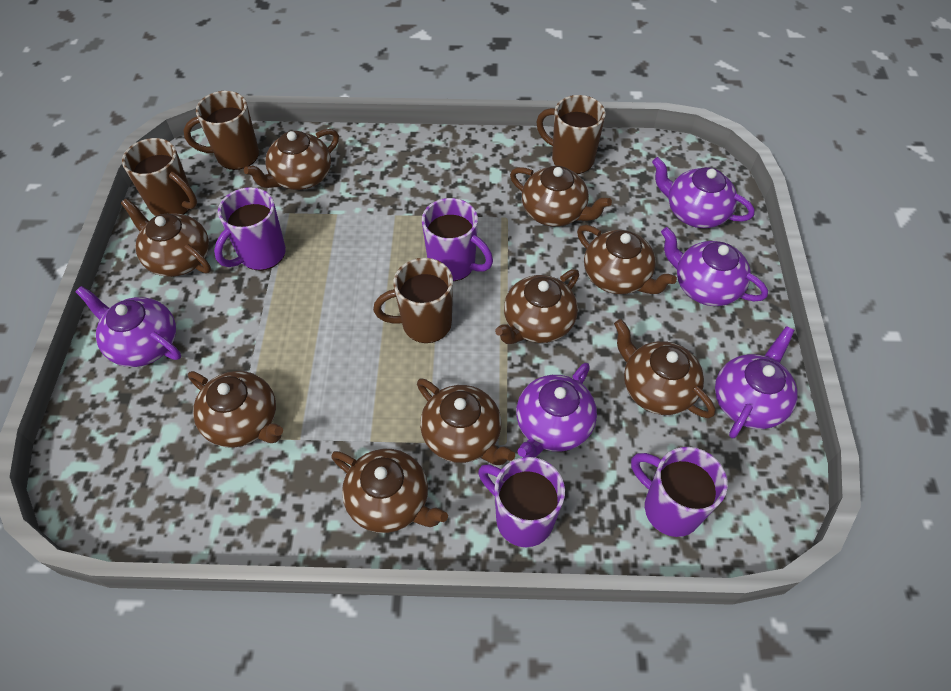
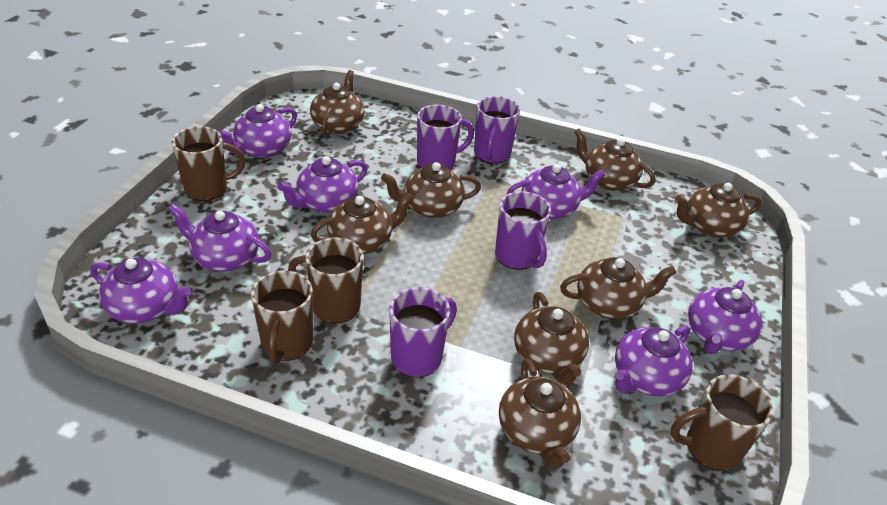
brown teapot: 9 -> 8
purple teapot: 5 -> 7

